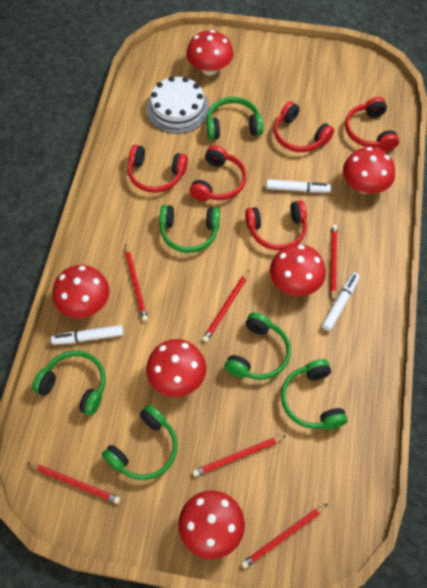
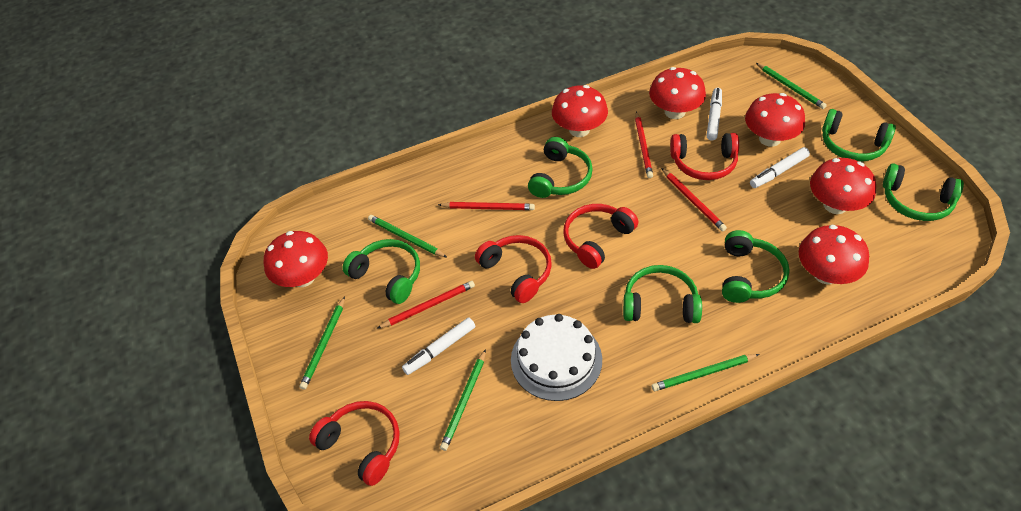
green pencil: 0 -> 5
red headphones: 5 -> 4
red pencil: 6 -> 4

